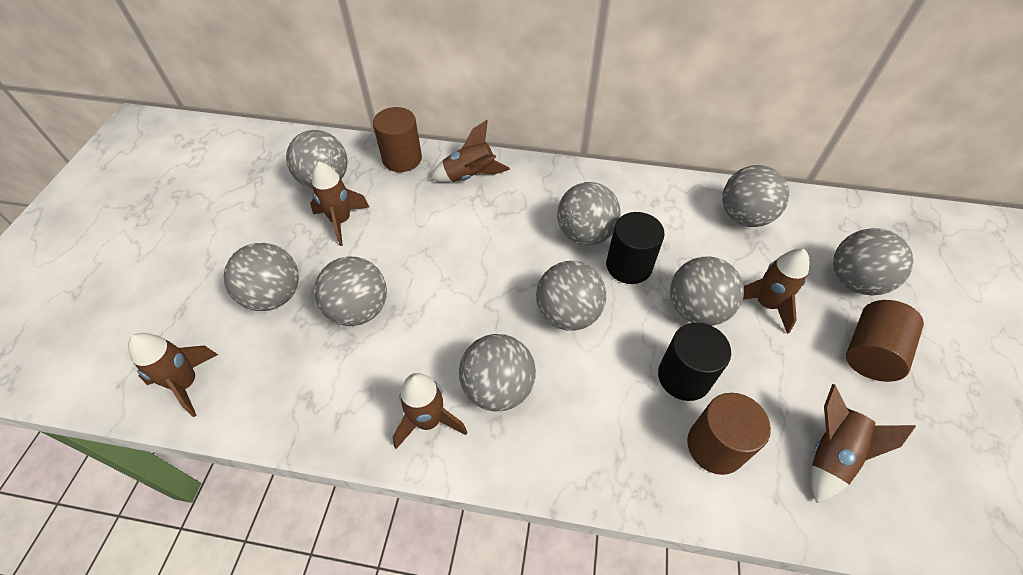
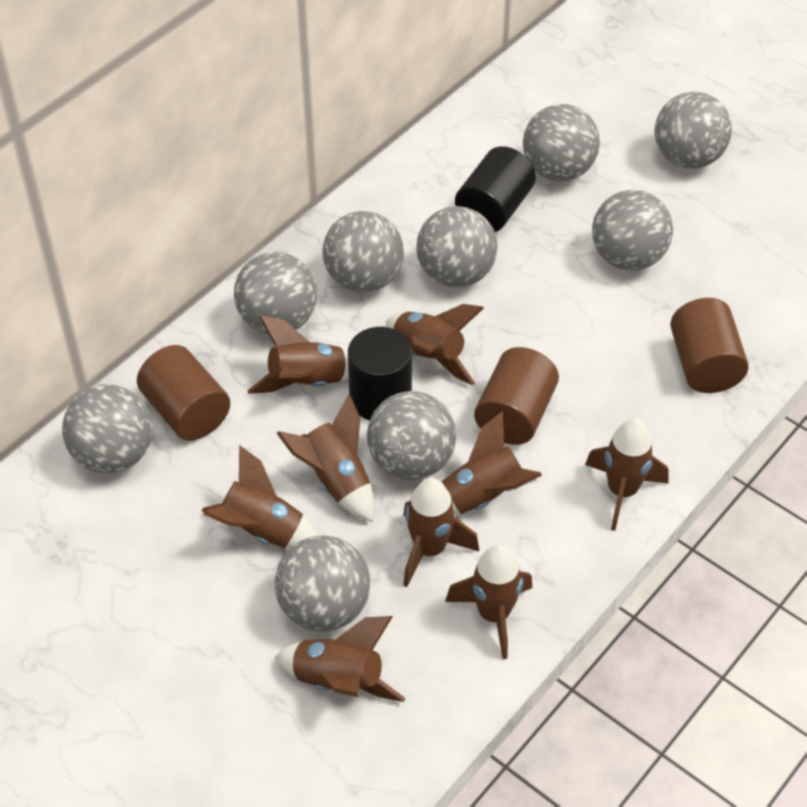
brown rocket: 6 -> 9

